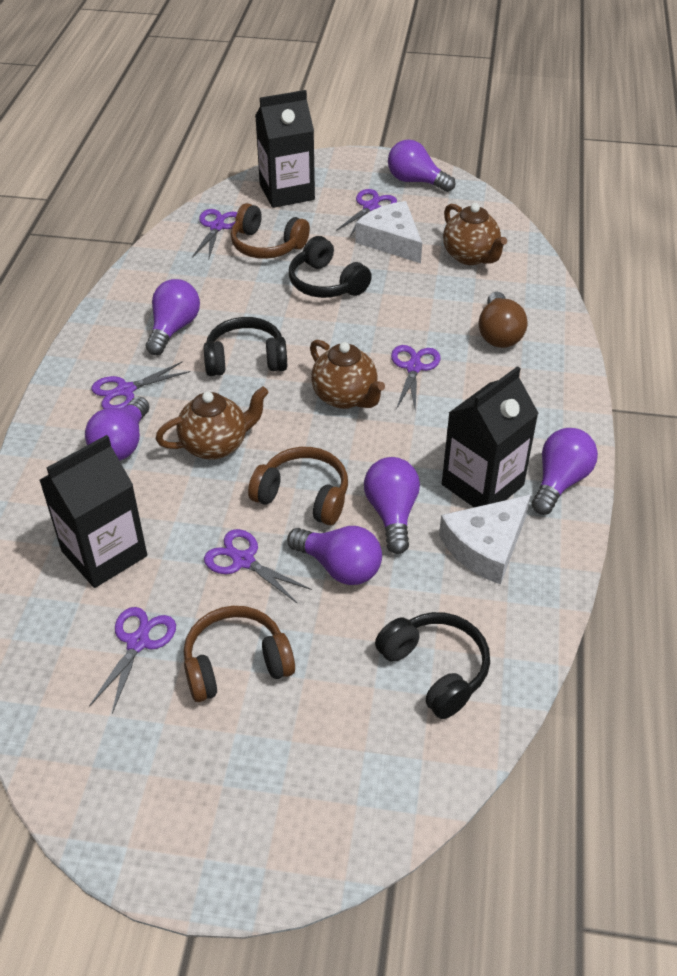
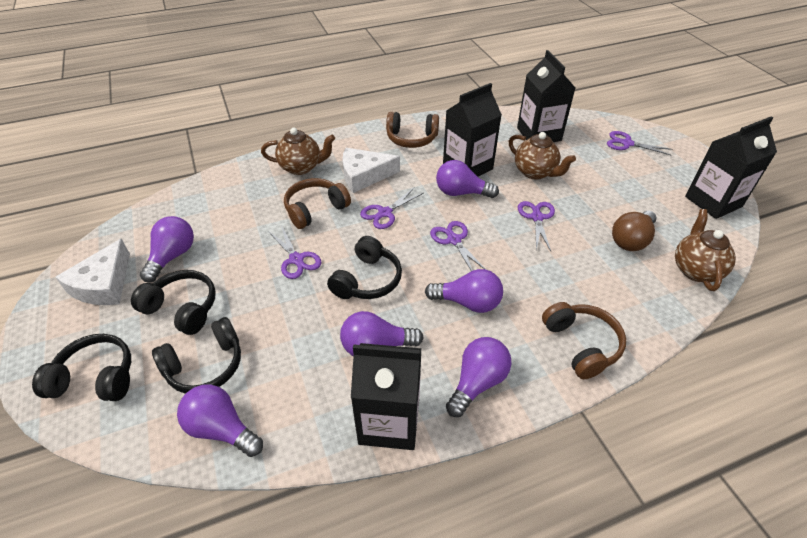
black carton: 3 -> 4
black headphones: 3 -> 4
purple scissors: 6 -> 5

